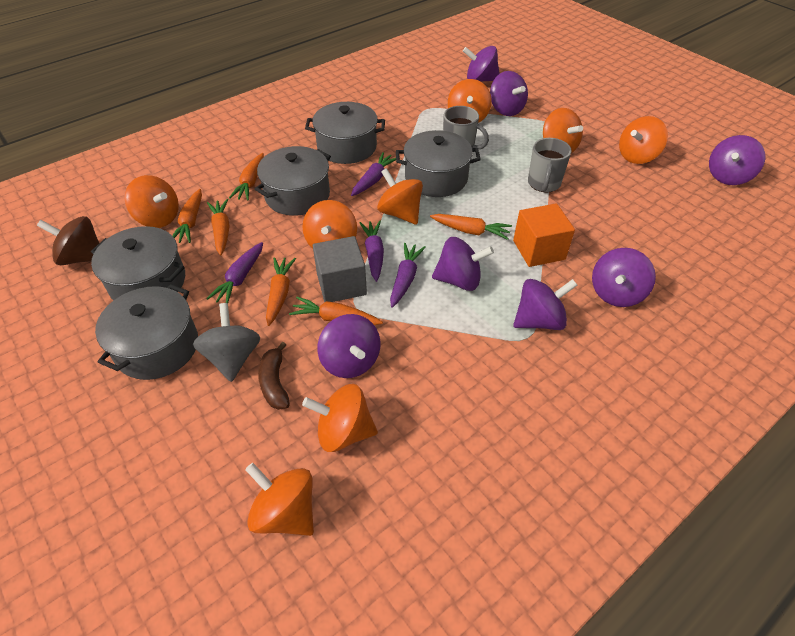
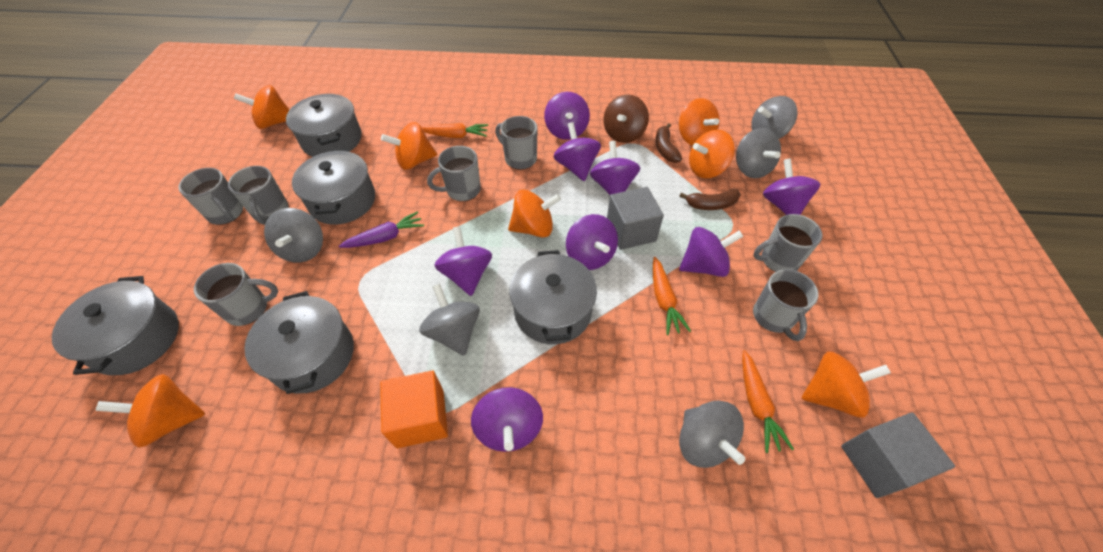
brown banana: 1 -> 2
grey cube: 1 -> 2
grey mug: 2 -> 7
grey spinning top: 1 -> 5
orange carrot: 6 -> 3
orange spinning top: 8 -> 7
purple carrot: 4 -> 1
purple spinning top: 7 -> 8

